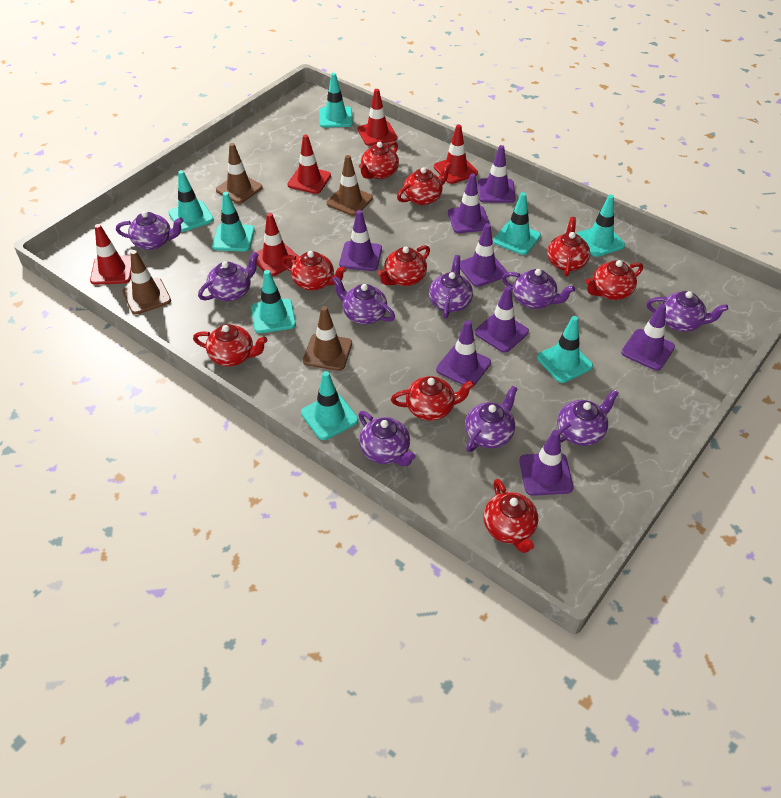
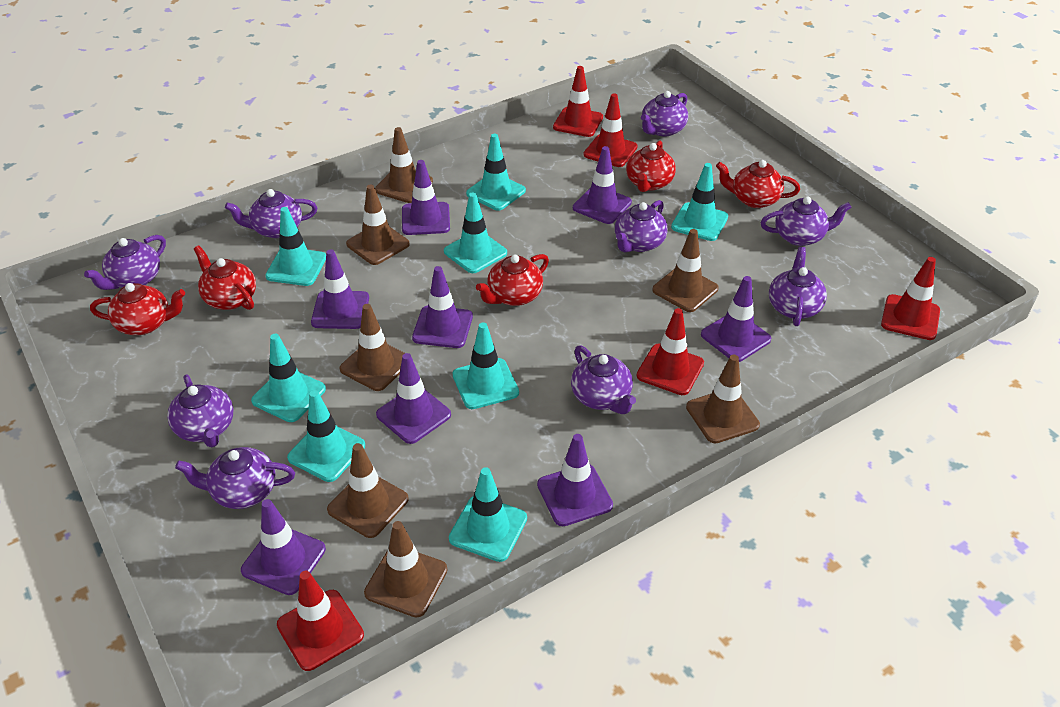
brown traffic cone: 4 -> 7
red teapot: 9 -> 5

